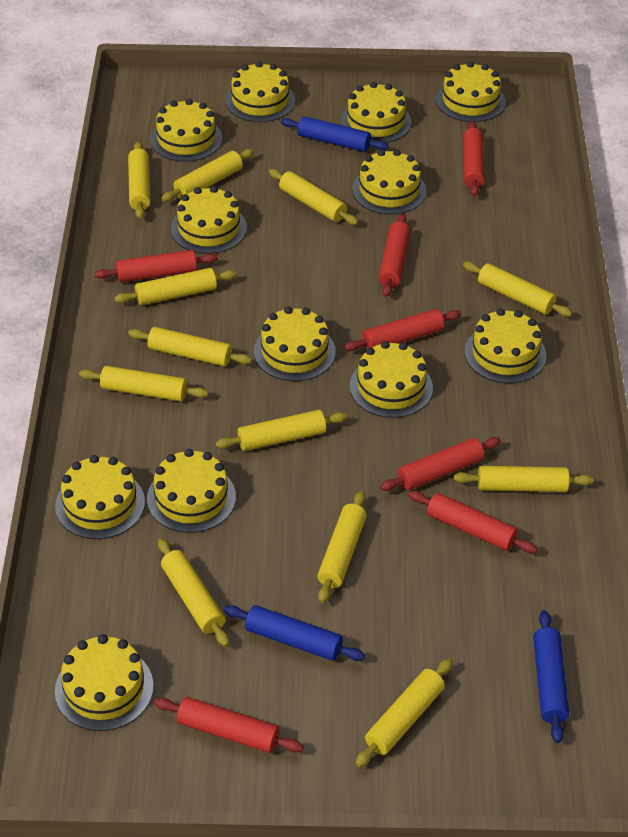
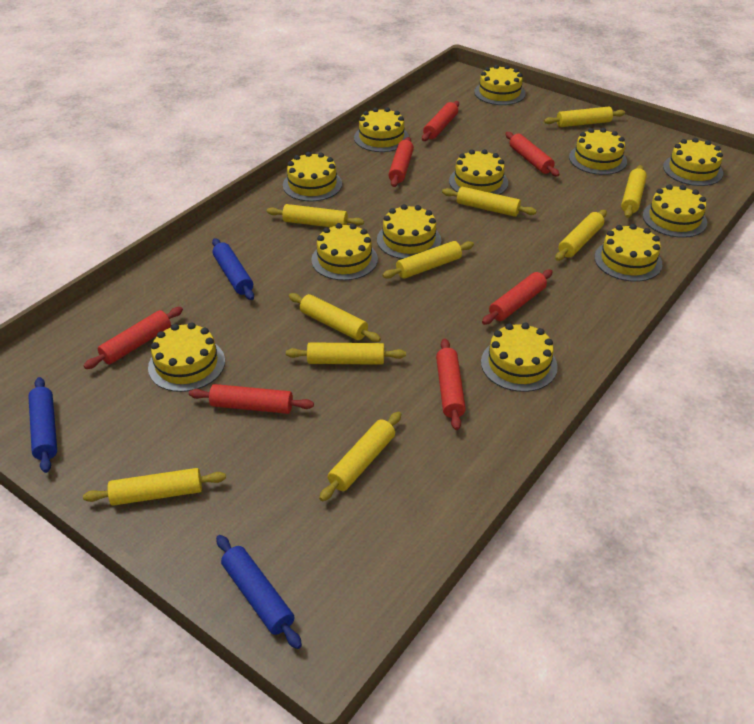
yellow rolling pin: 12 -> 10

